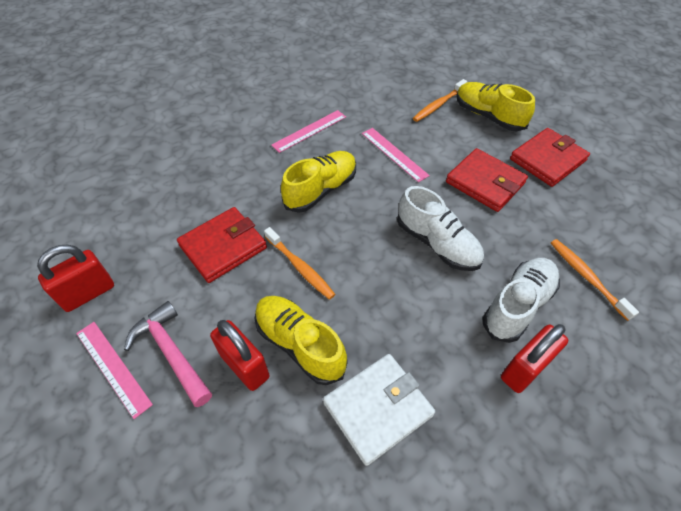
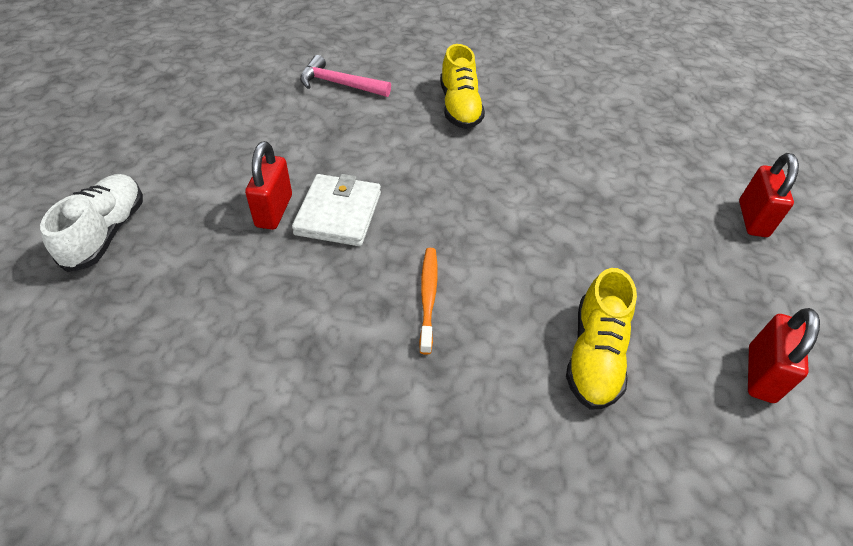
orange toothbrush: 3 -> 1
pink ruler: 3 -> 0
red wallet: 3 -> 0
white shoe: 2 -> 1
yellow shoe: 3 -> 2

